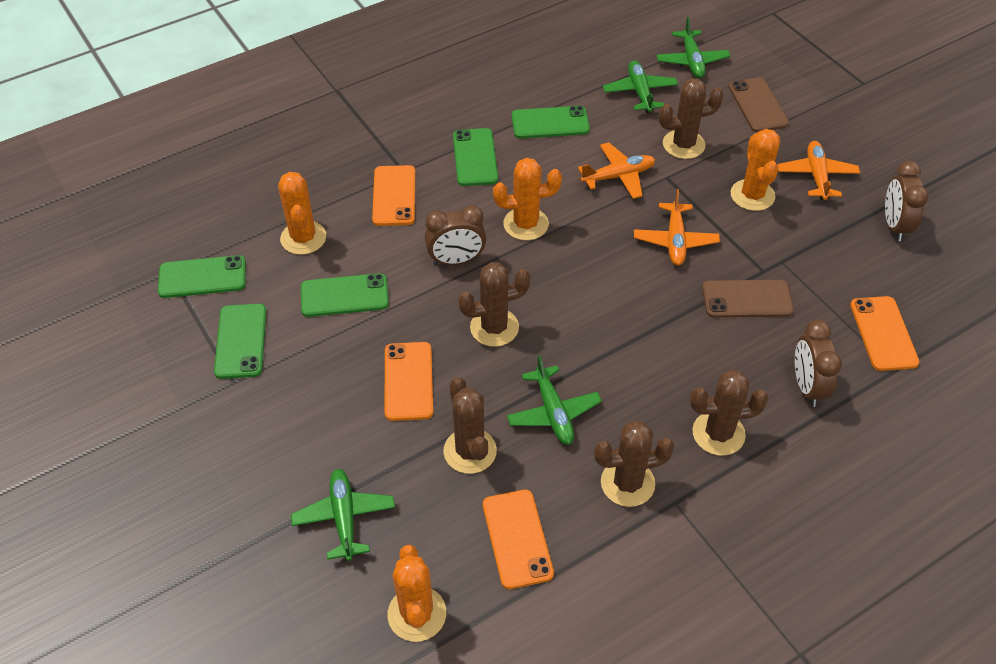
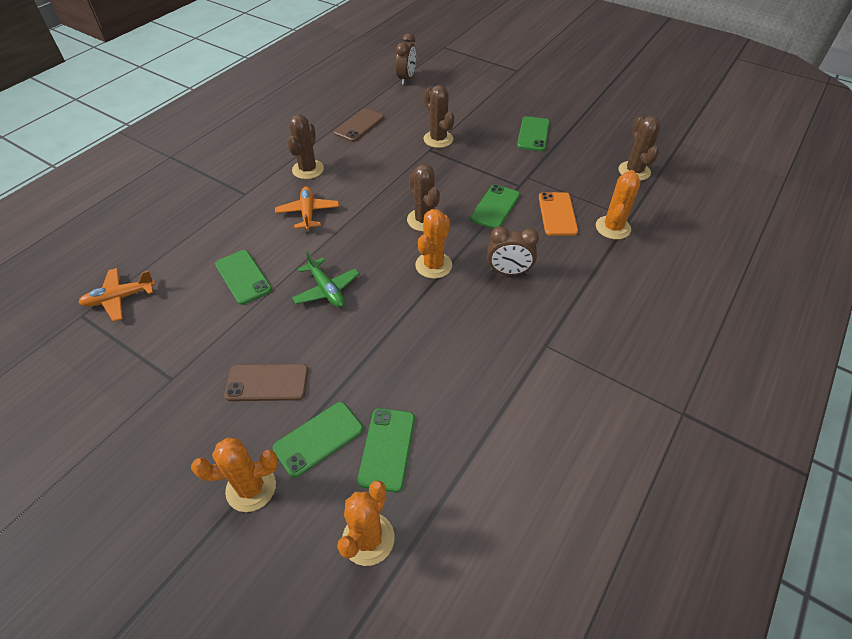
brown cactus: 5 -> 4
brown clock: 3 -> 2
green plane: 4 -> 1
orange phone: 4 -> 1
orange plane: 3 -> 2

